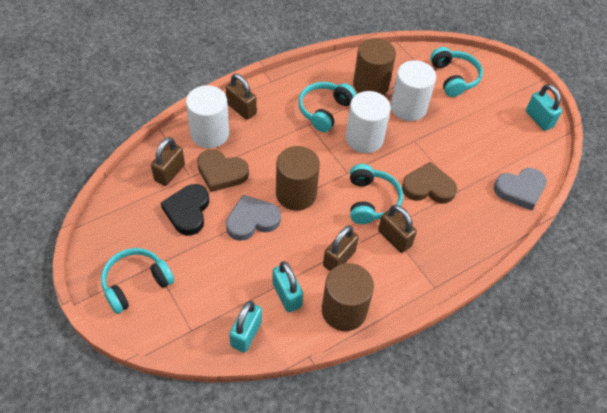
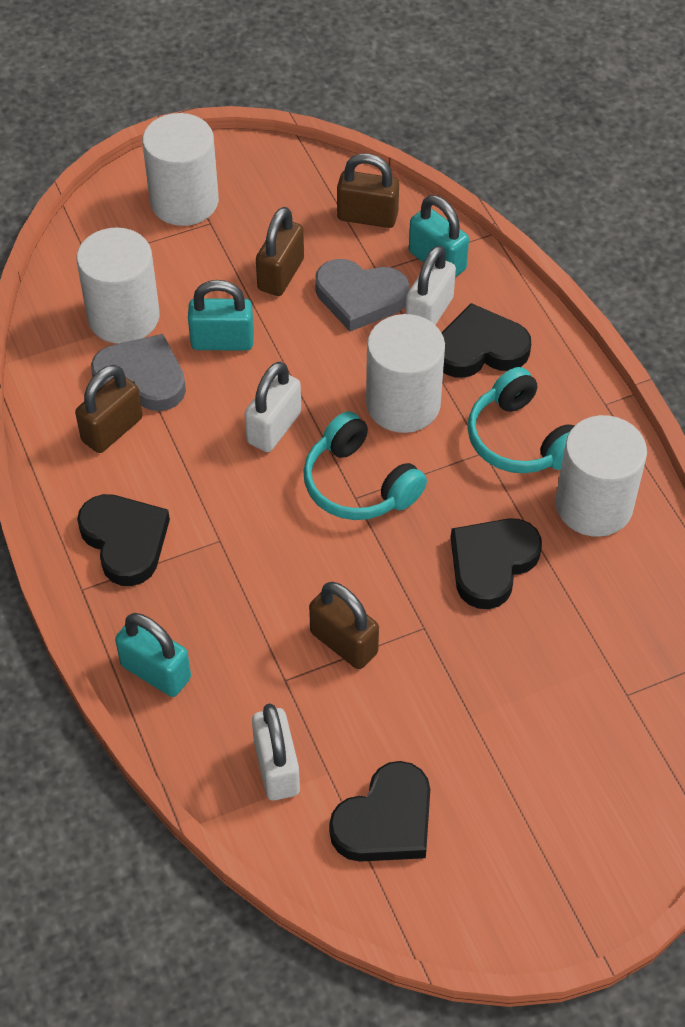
black heart: 1 -> 4
brown cylinder: 3 -> 0
brown heart: 2 -> 0
turquoise headphones: 4 -> 2
white cylinder: 3 -> 4
white padlock: 0 -> 3

